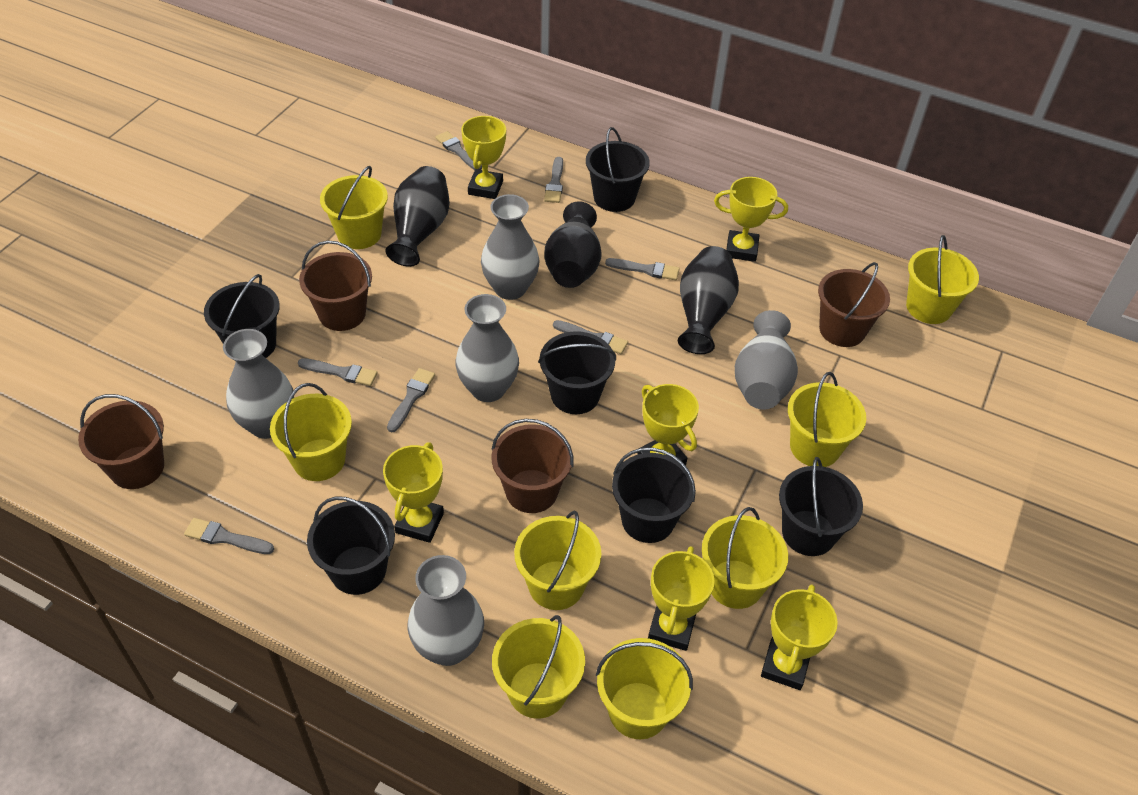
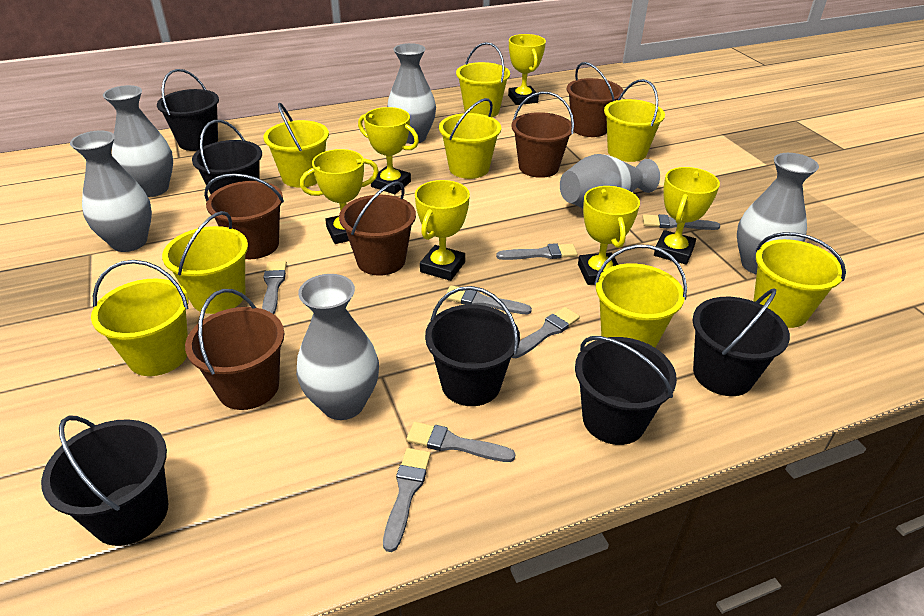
black vase: 3 -> 0
brown bucket: 4 -> 5
grey vase: 5 -> 6

